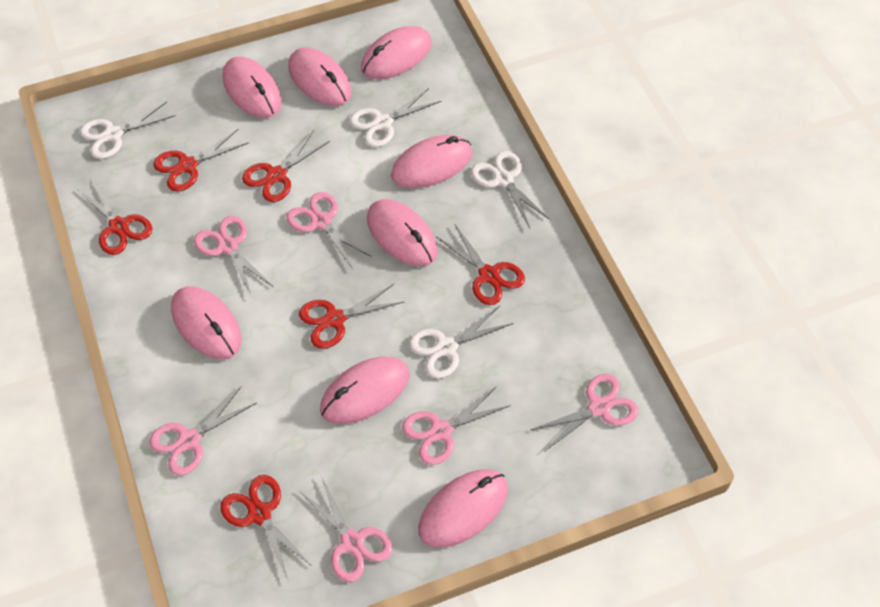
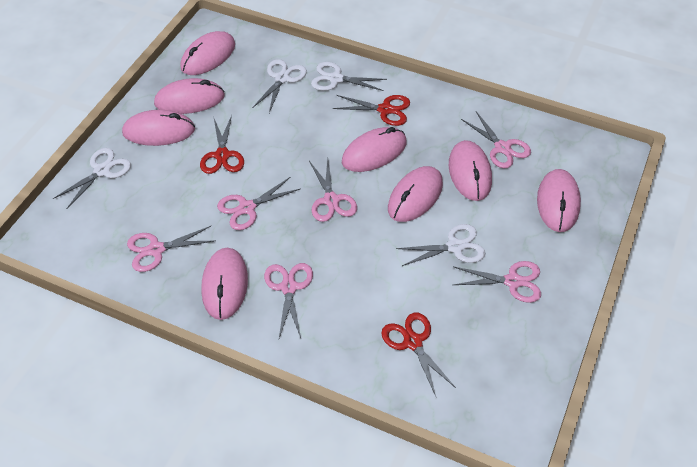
red scissors: 6 -> 3

